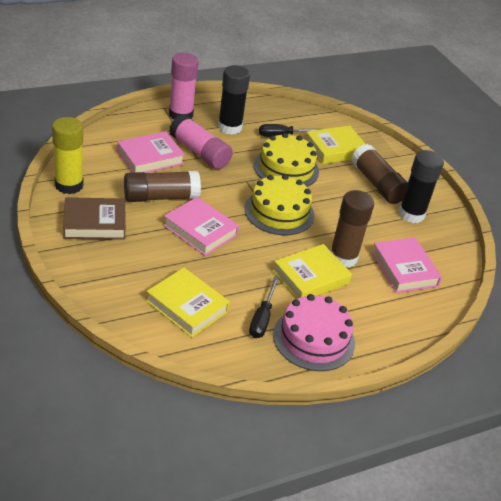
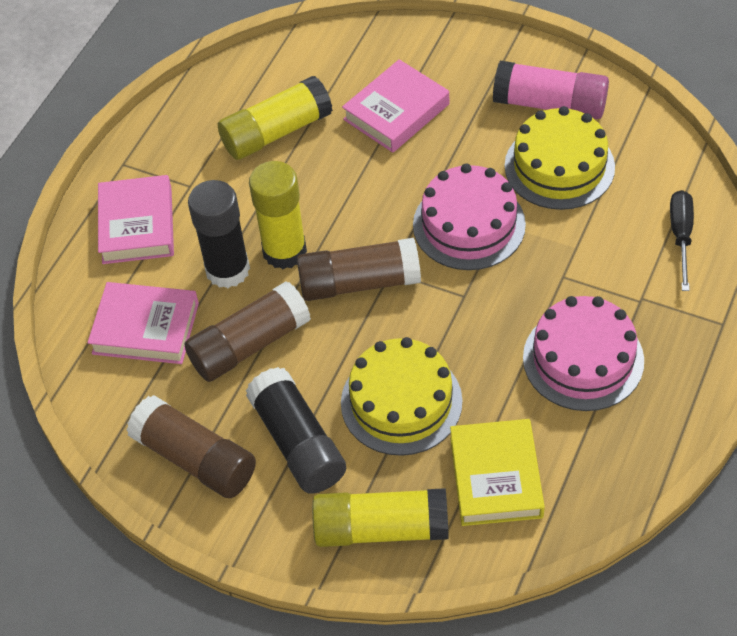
black screwdriver: 2 -> 1
brown book: 1 -> 0
pink cake: 1 -> 2
pink glue stick: 2 -> 1
yellow book: 3 -> 1
yellow glue stick: 1 -> 3

